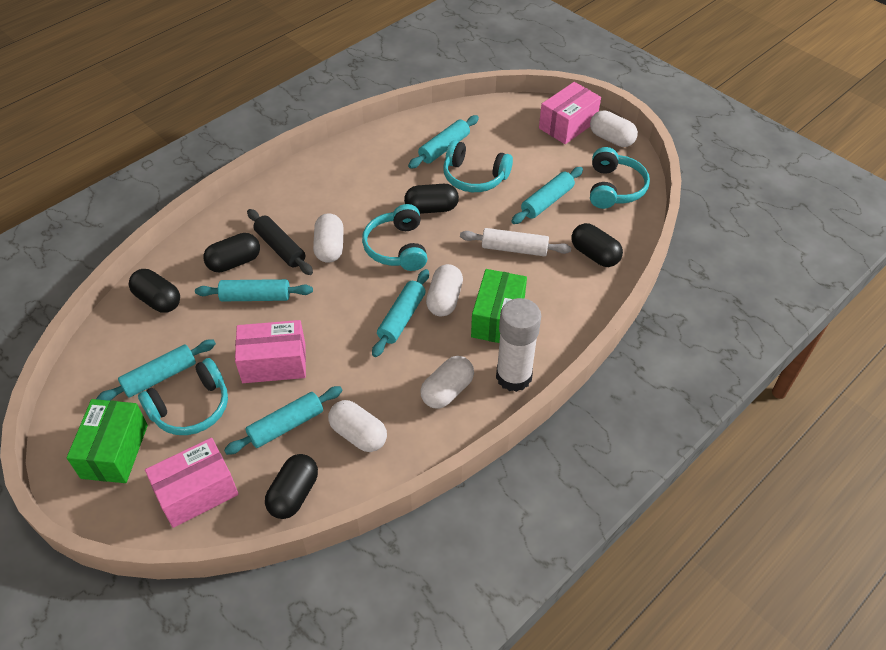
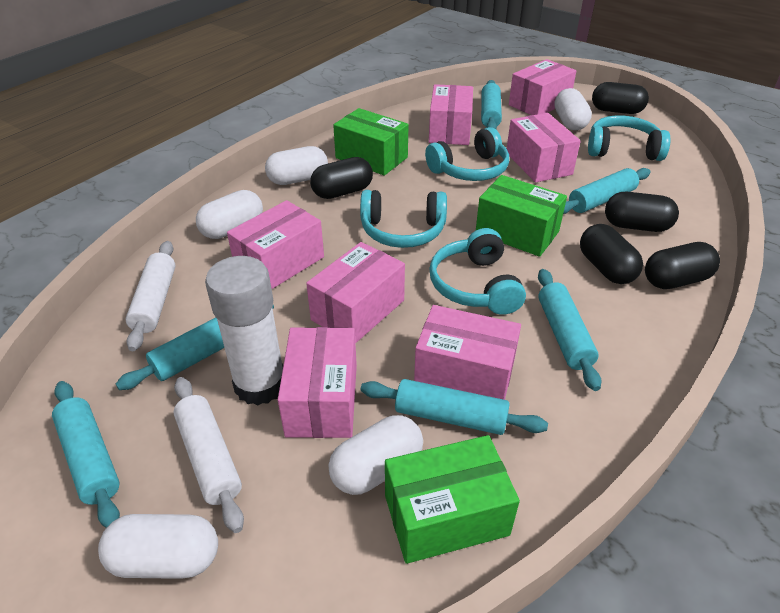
black rolling pin: 1 -> 0
green box: 2 -> 3
pink box: 3 -> 7
white rolling pin: 1 -> 2

